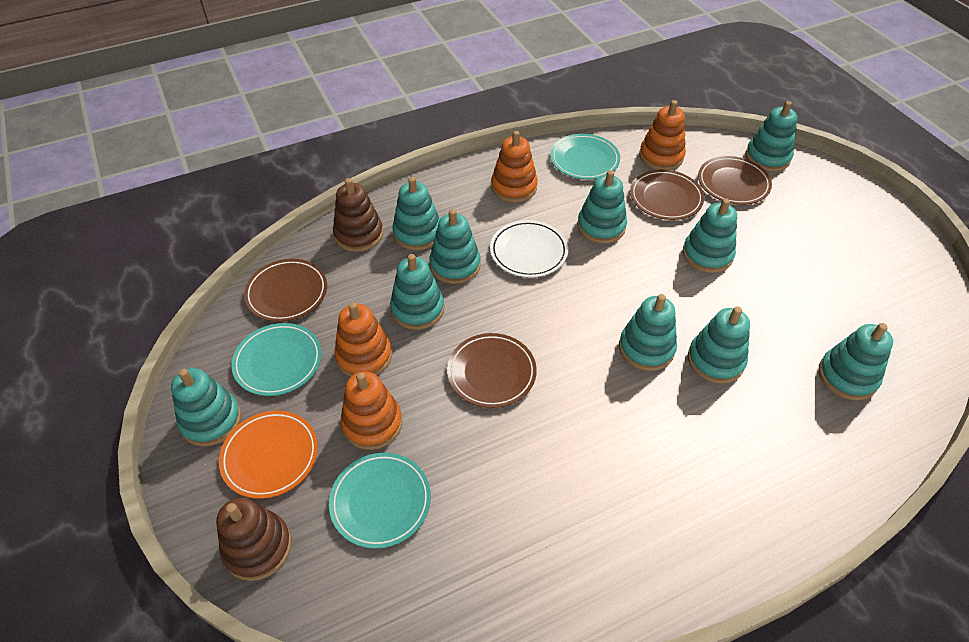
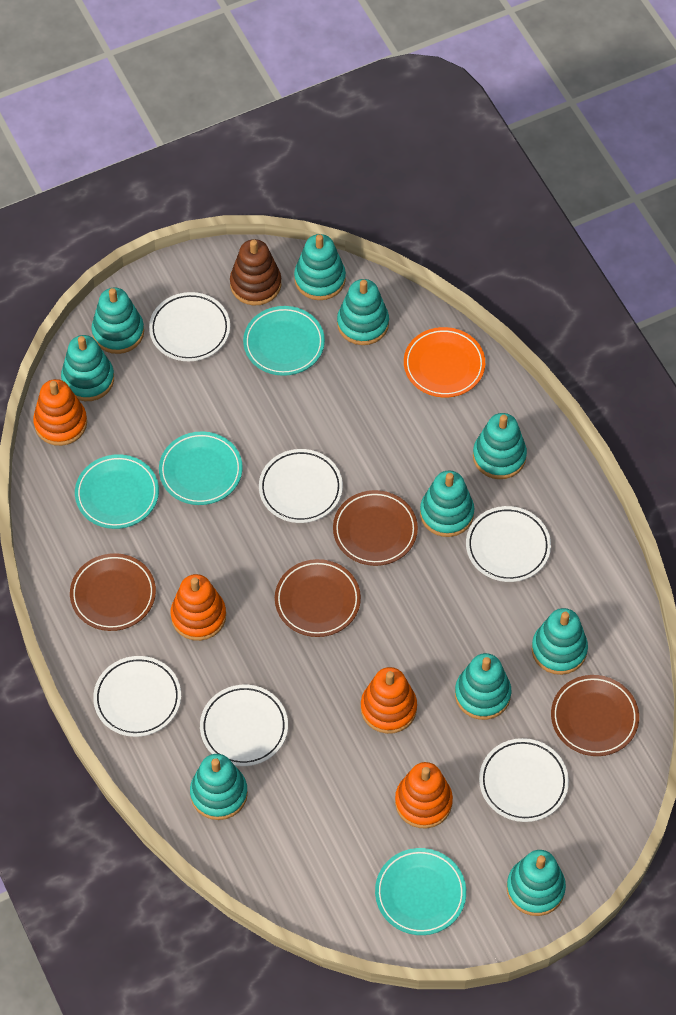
brown stacking toy: 2 -> 1
turquoise plate: 3 -> 4
white plate: 1 -> 6

